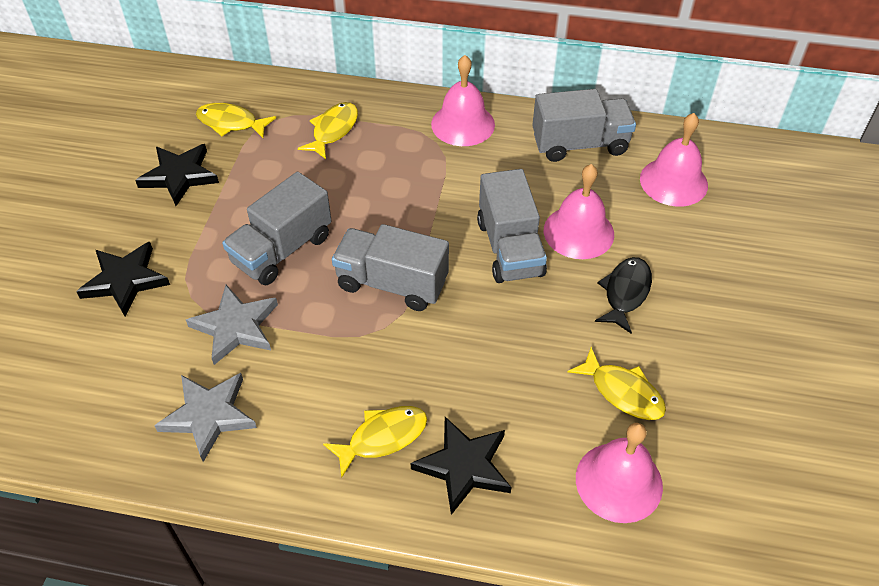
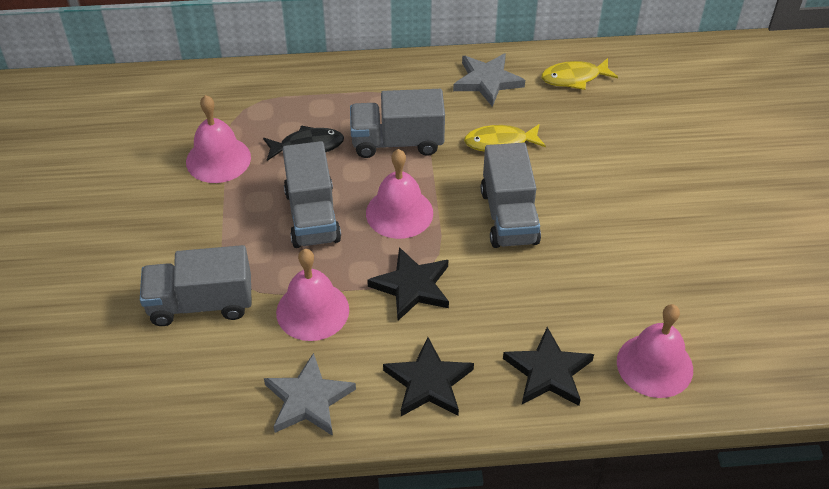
yellow fish: 4 -> 2

